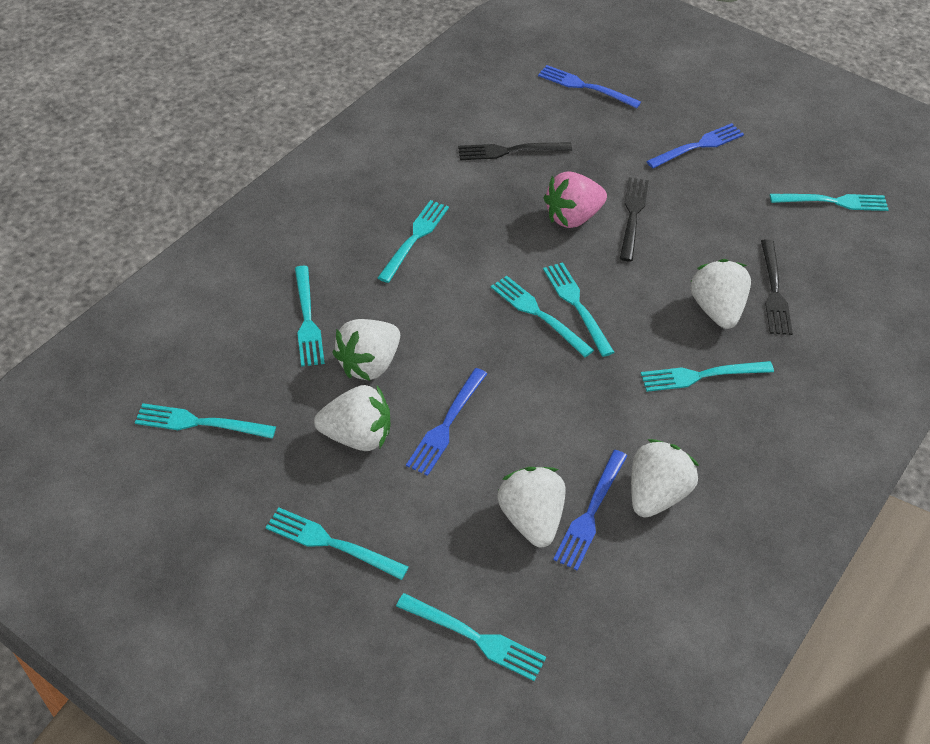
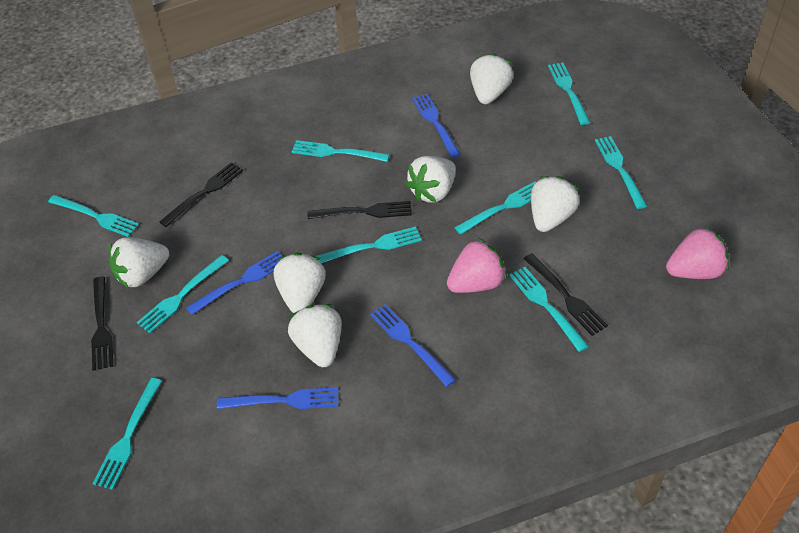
black fork: 3 -> 4
pink strawberry: 1 -> 2
white strawberry: 5 -> 6

